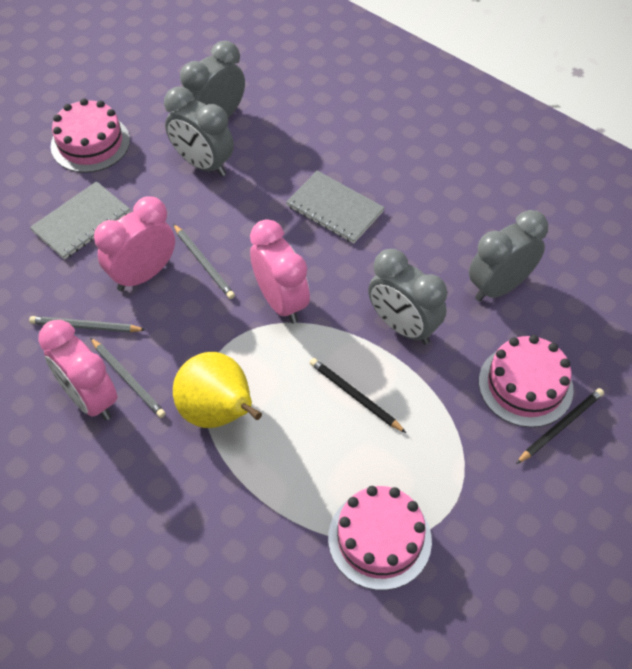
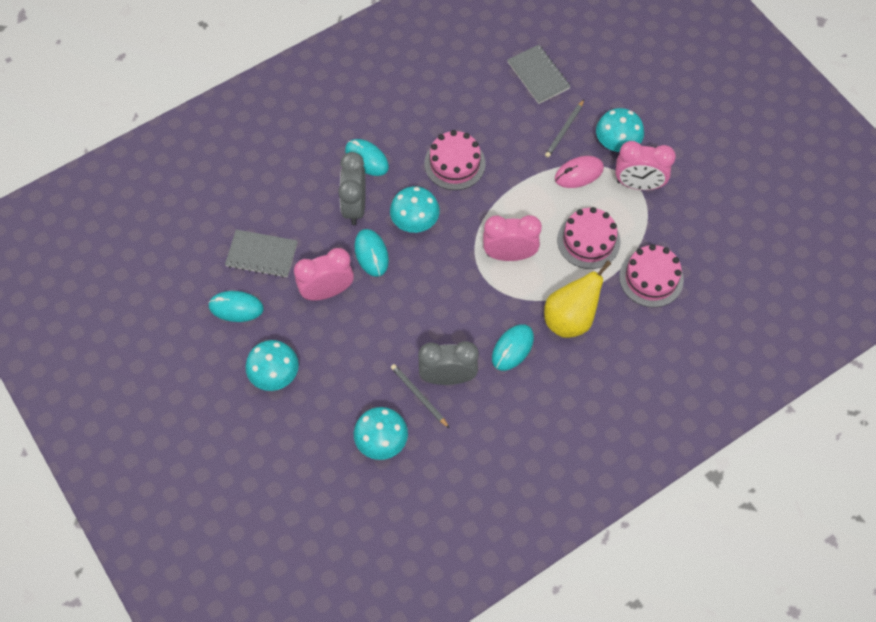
black pencil: 2 -> 0
grey clock: 4 -> 2
grey pencil: 3 -> 2
pink mouse: 0 -> 1
turquoise mouse: 0 -> 4
turquoise mushroom: 0 -> 4

